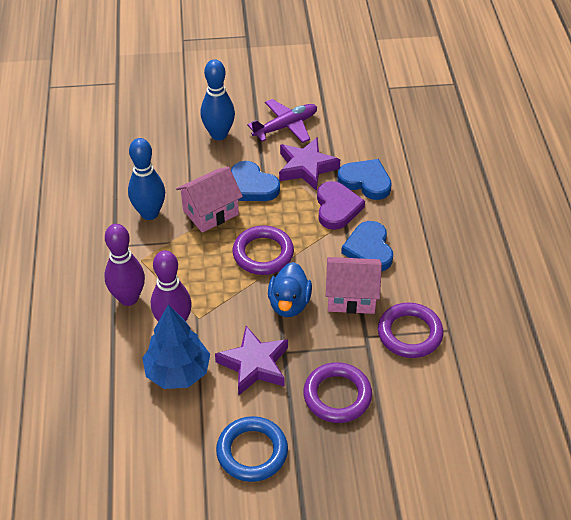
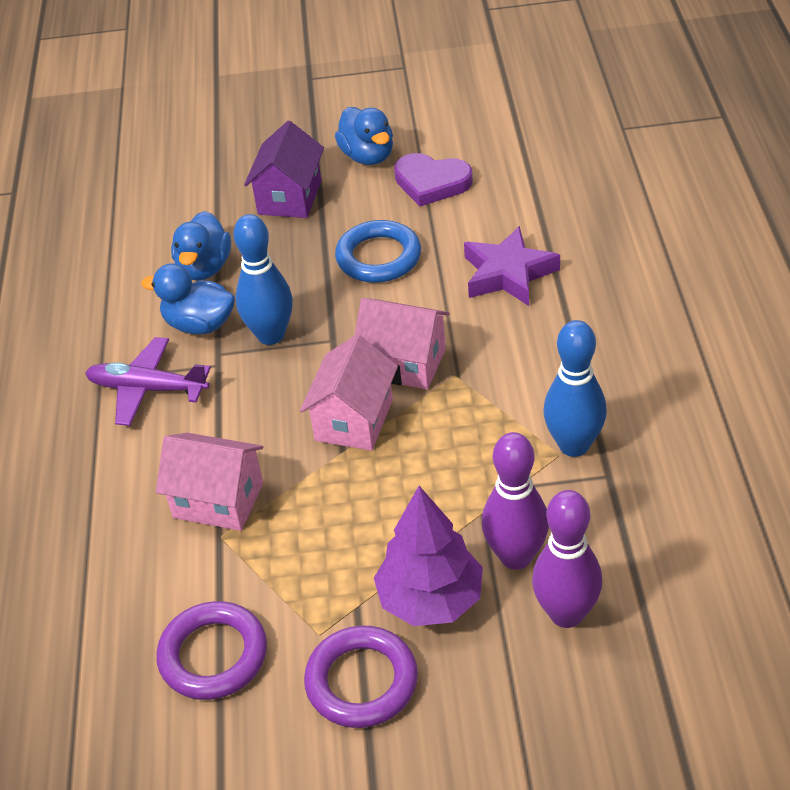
blue duck: 1 -> 3
blue heart: 3 -> 0
blue tree: 1 -> 0
pink house: 2 -> 3
purple house: 0 -> 1
purple ring: 3 -> 2
purple star: 2 -> 1
purple tree: 0 -> 1

